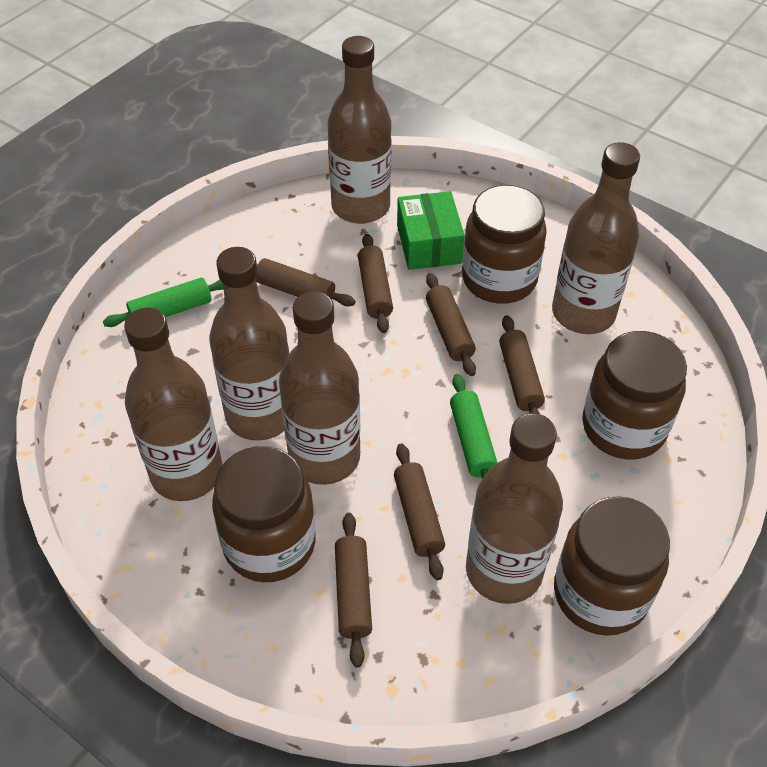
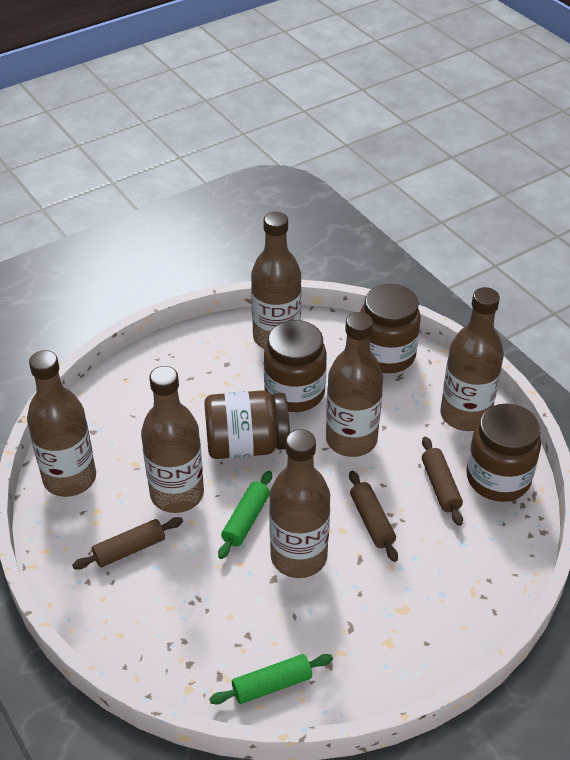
brown rolling pin: 6 -> 3
green box: 1 -> 0

